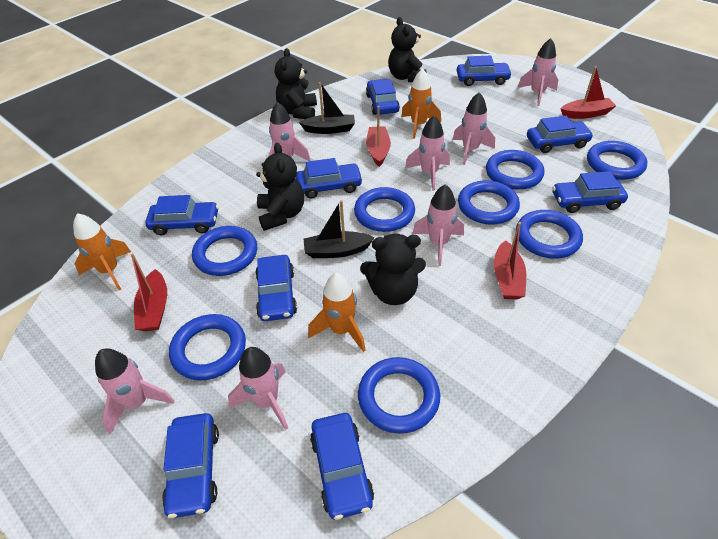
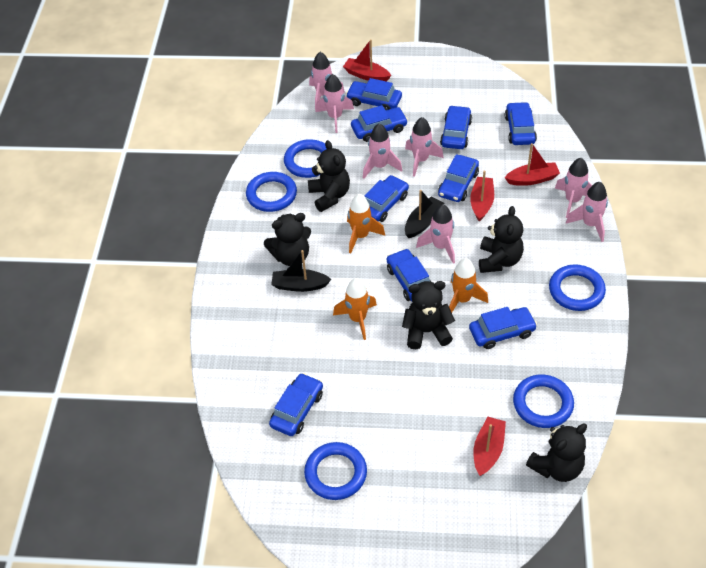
black teddy bear: 4 -> 5
blue ring: 8 -> 5

